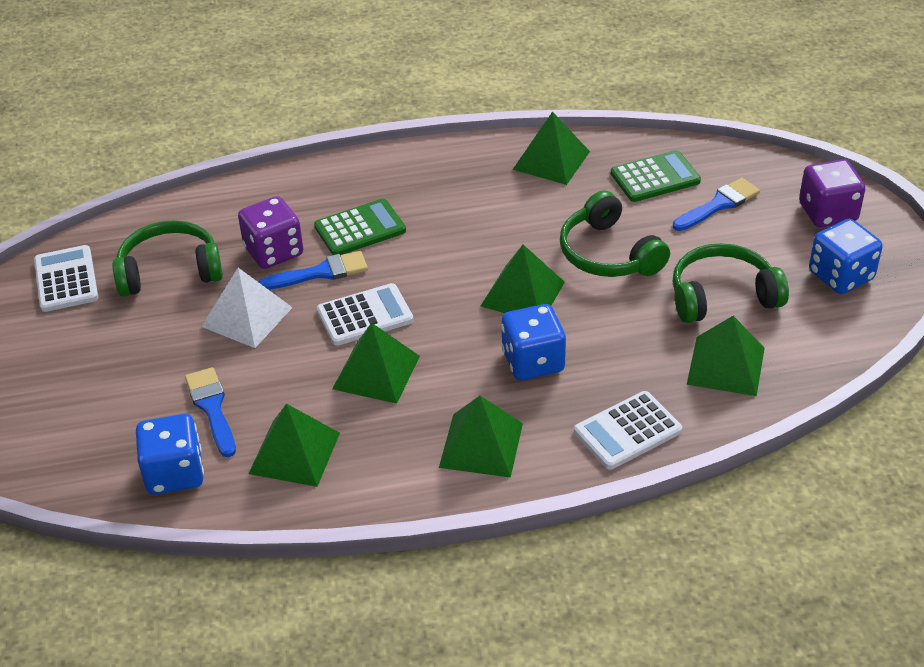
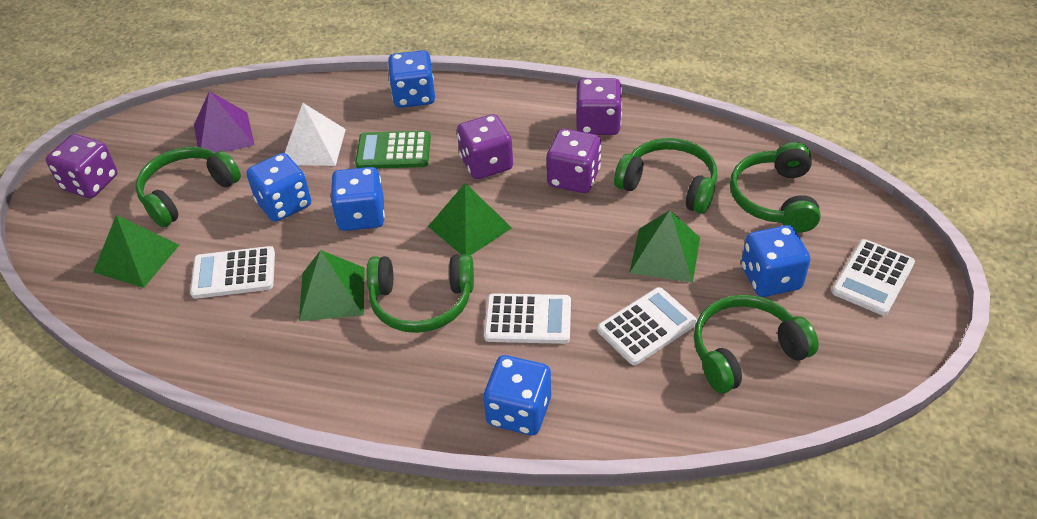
blue brush: 3 -> 0
blue dice: 3 -> 5
green calculator: 2 -> 1
green headphones: 3 -> 5
green pyramid: 6 -> 4
purple dice: 2 -> 4
purple pyramid: 0 -> 1
white calculator: 3 -> 4

